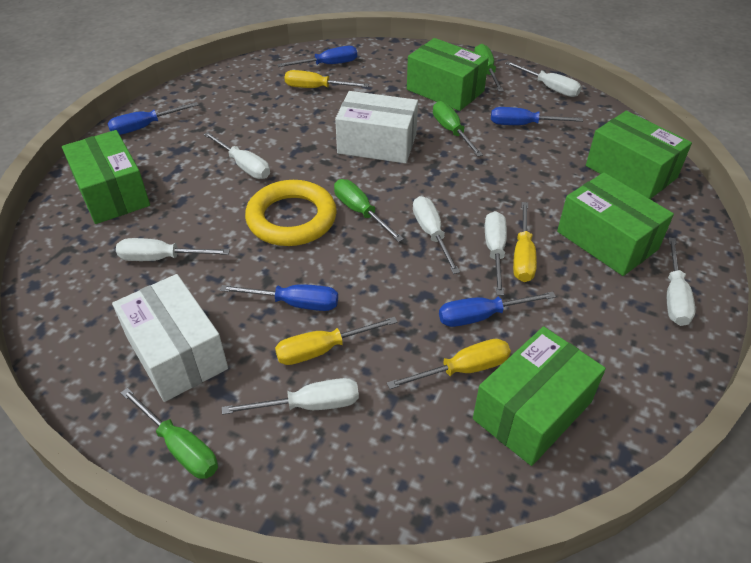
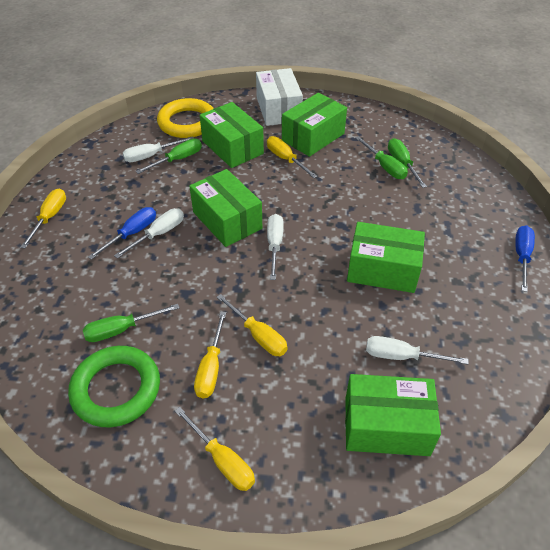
blue screwdriver: 5 -> 2
green ring: 0 -> 1
white box: 2 -> 1
white screwdriver: 7 -> 4
yellow screwdriver: 4 -> 5

